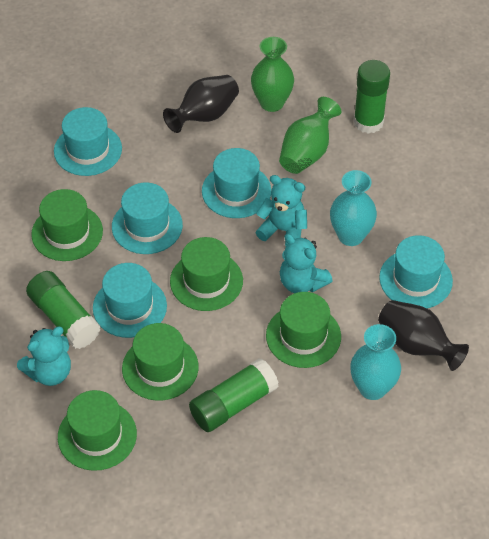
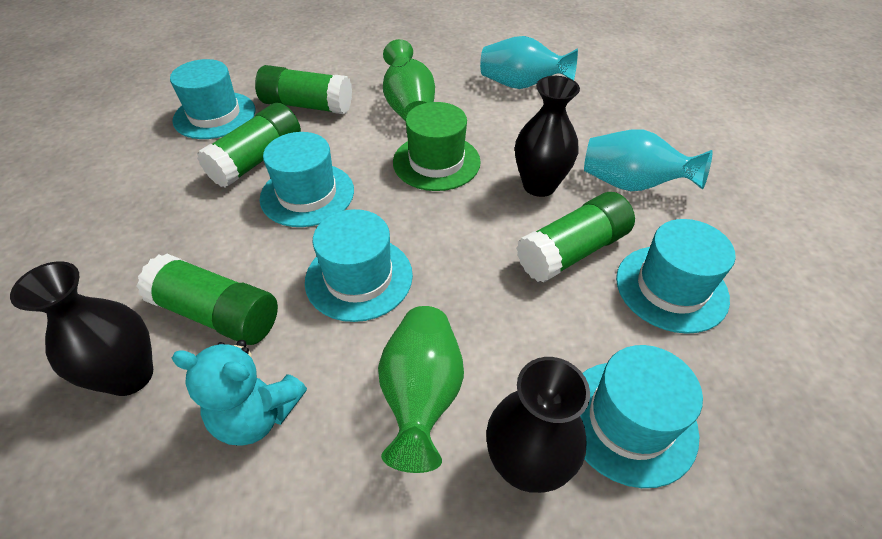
black vase: 2 -> 3
green glue stick: 3 -> 4
green hat: 5 -> 1
turquoise teddy bear: 3 -> 1

